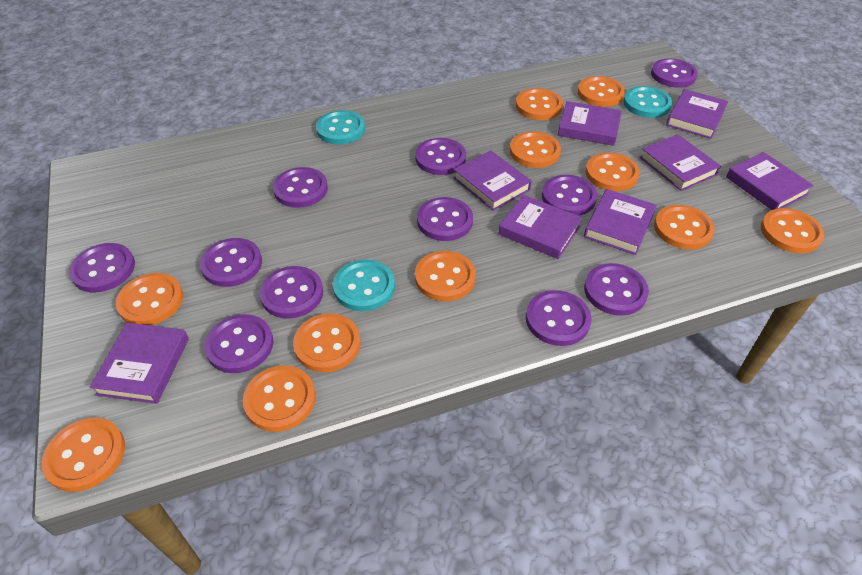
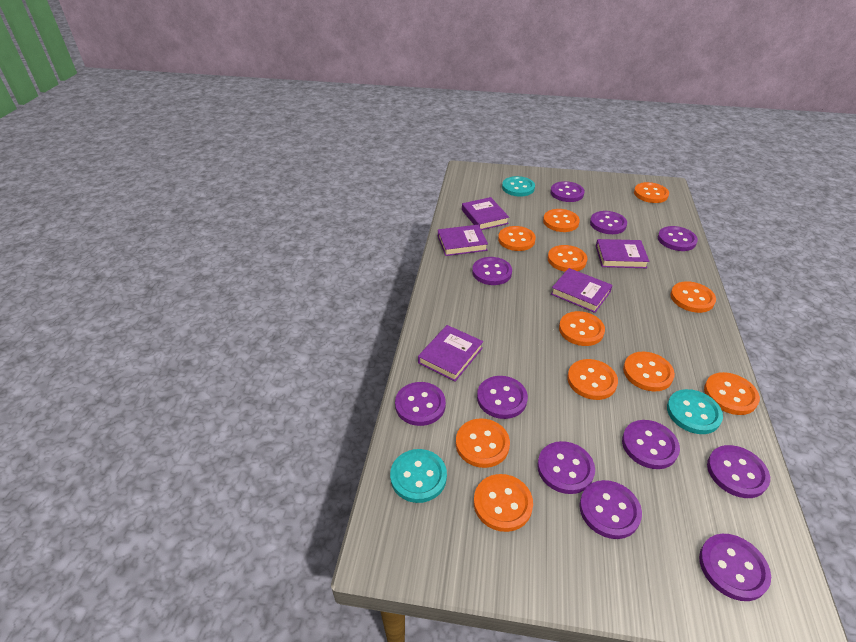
purple book: 8 -> 5

